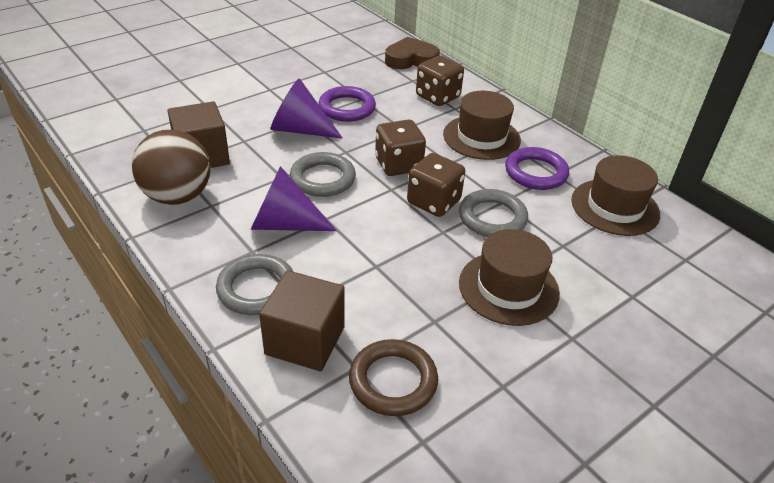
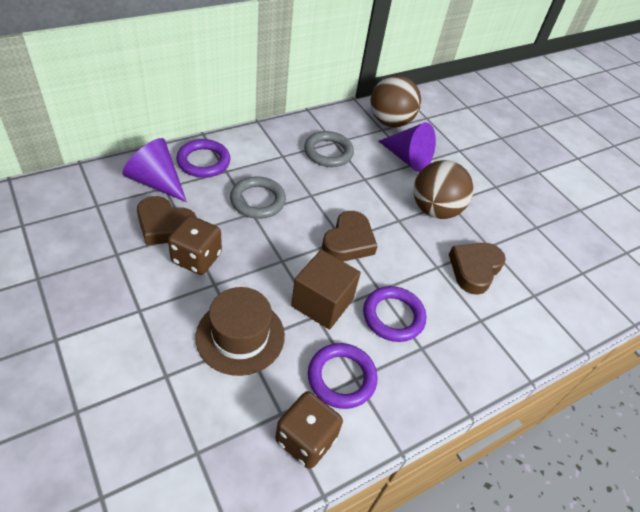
brown ball: 1 -> 2
brown cube: 2 -> 1
brown dice: 3 -> 2
brown hat: 3 -> 1
brown heart: 1 -> 3
brown ring: 1 -> 0
grey ring: 3 -> 2
purple ring: 2 -> 3

